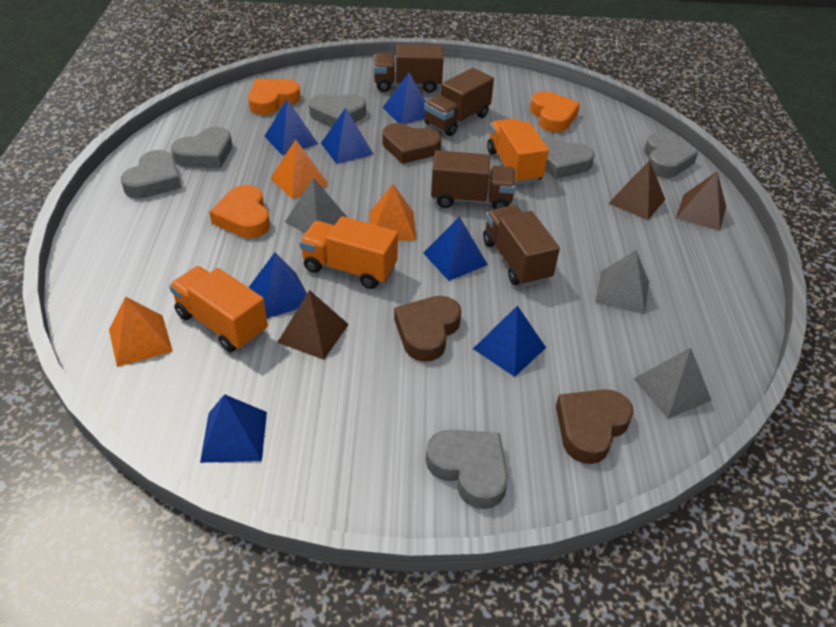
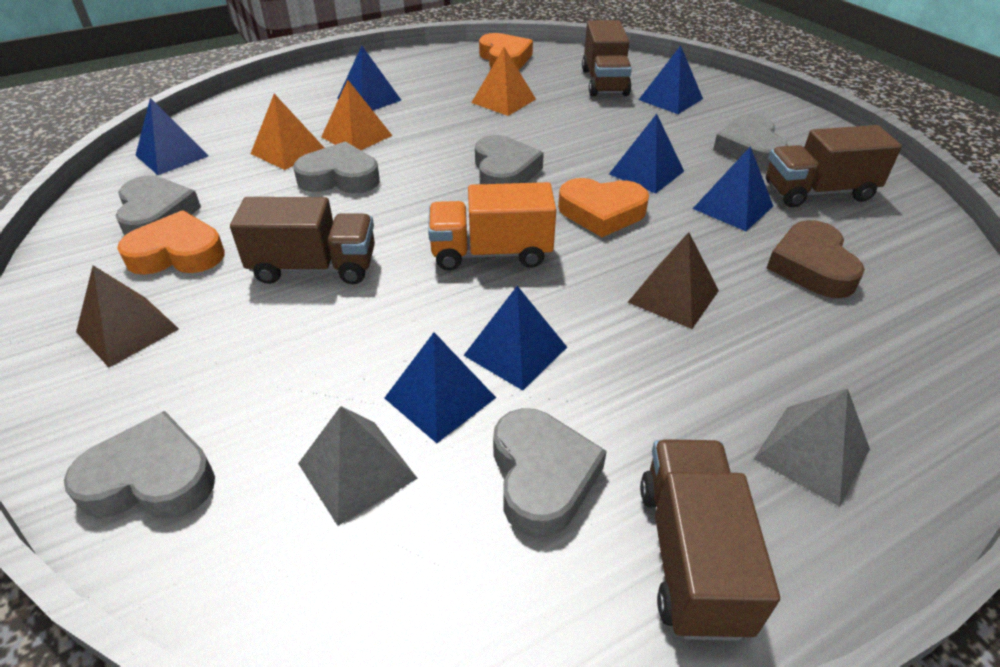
brown heart: 3 -> 1
brown pyramid: 3 -> 2
grey pyramid: 3 -> 2
orange truck: 3 -> 1

